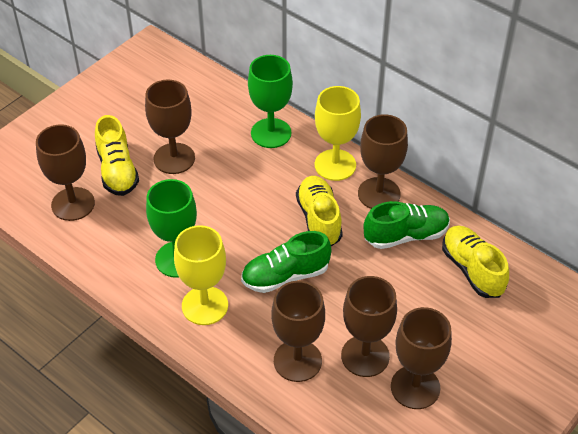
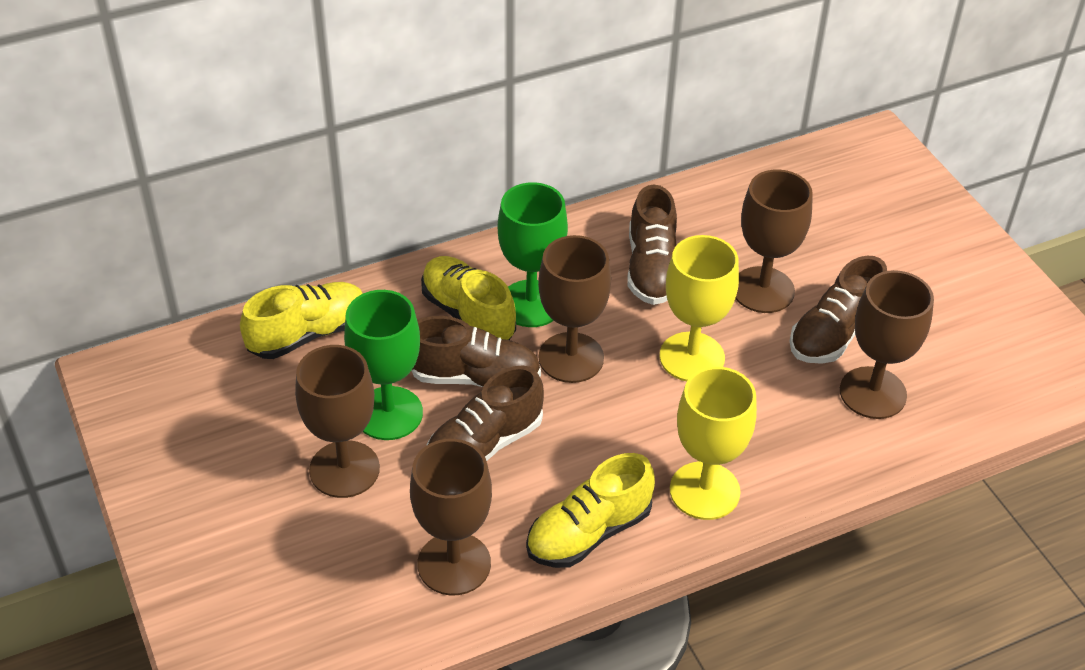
brown goblet: 6 -> 5
brown shoe: 0 -> 4
green shoe: 2 -> 0

